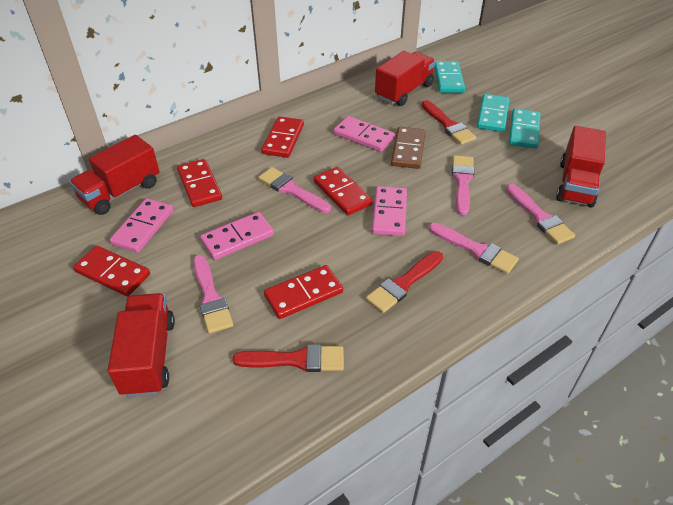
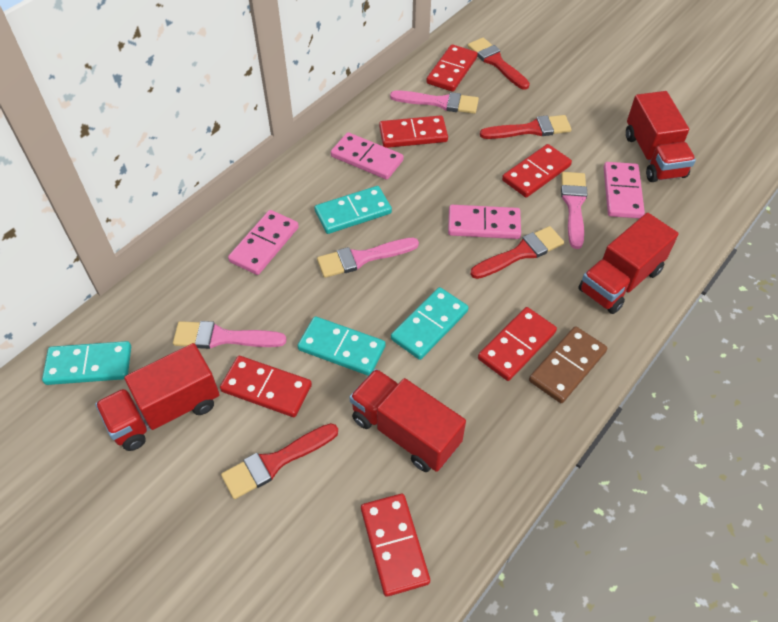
pink brush: 5 -> 4
red brush: 3 -> 4
red domino: 5 -> 6
turquoise domino: 3 -> 4

